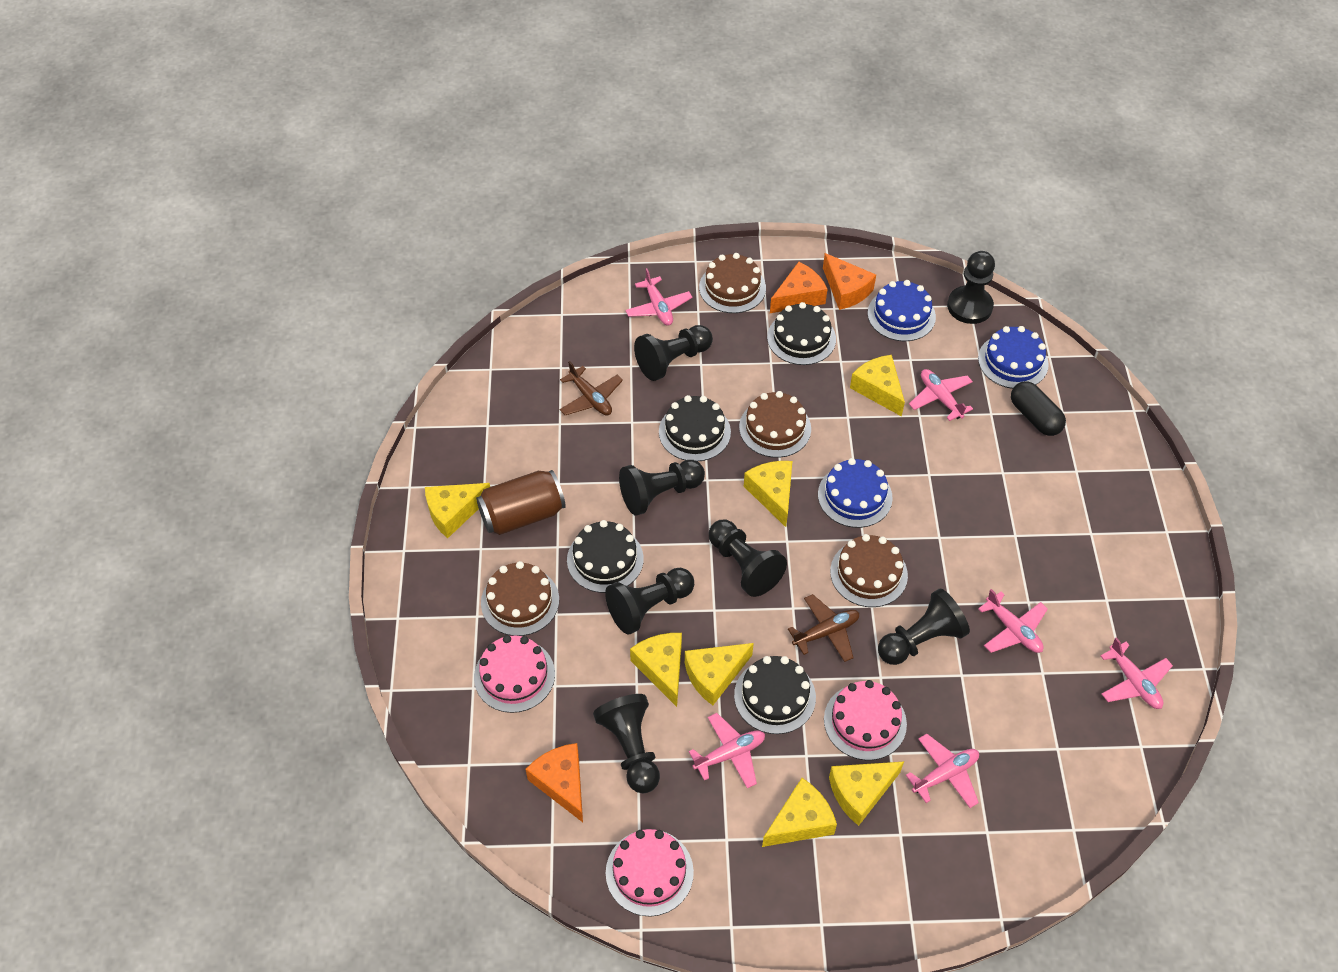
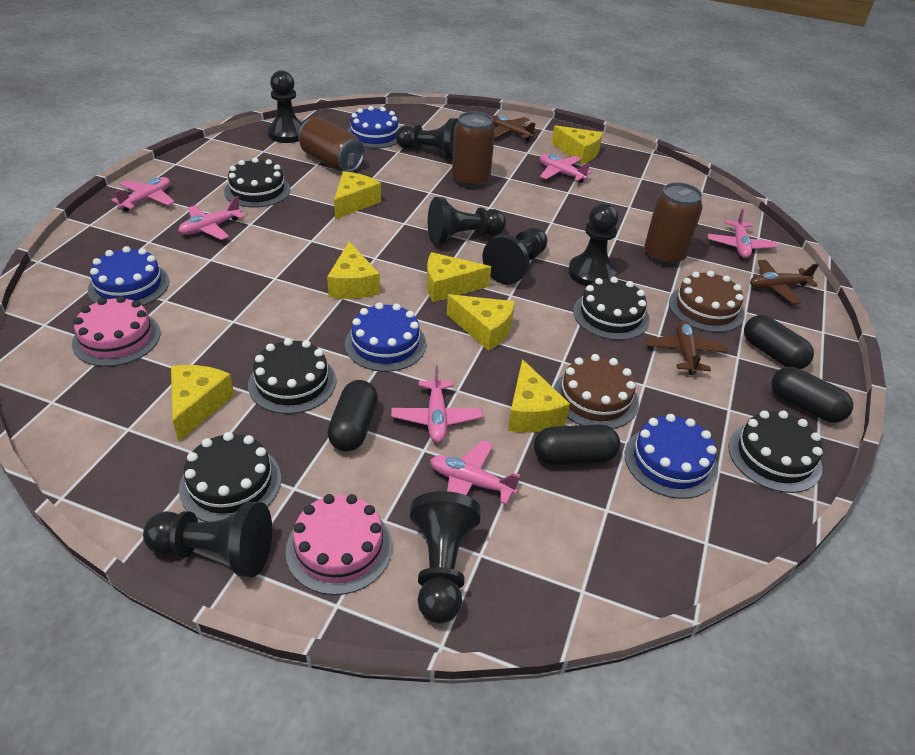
black cake: 4 -> 5
black capsule: 1 -> 4
blue cake: 3 -> 4
brown cake: 4 -> 2
brown can: 1 -> 3
brown plane: 2 -> 3
orange cheese: 3 -> 0
pink cake: 3 -> 2

